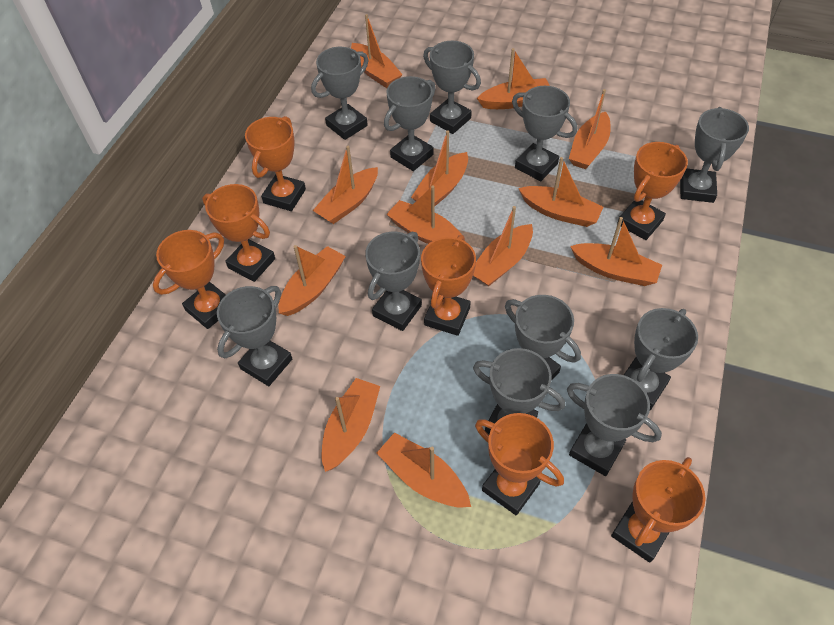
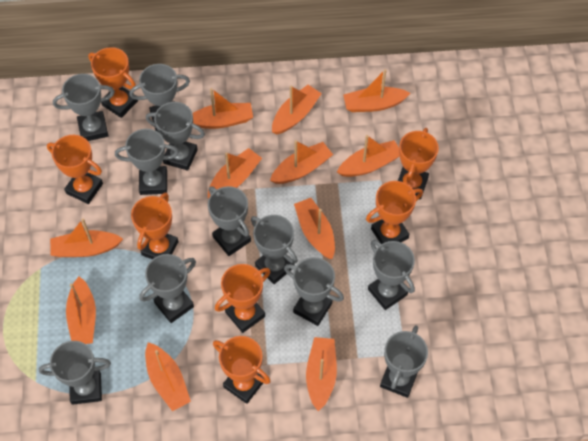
orange boat: 12 -> 11

